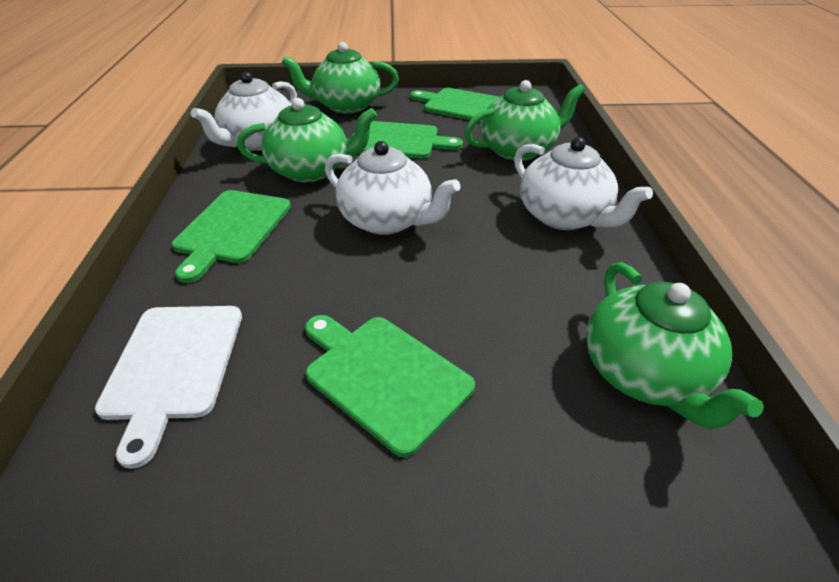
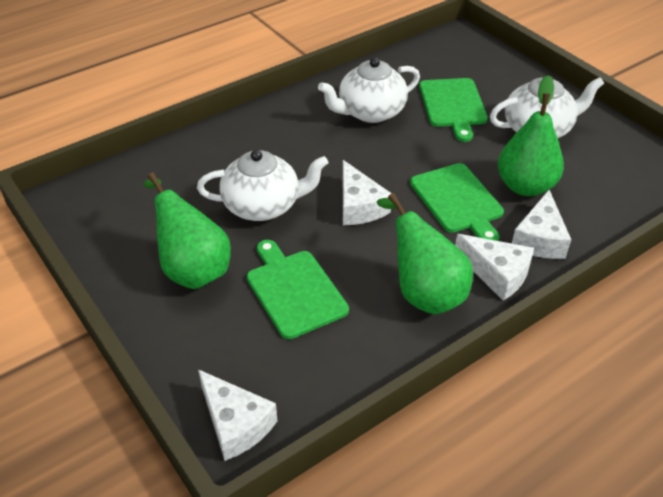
green cutting board: 4 -> 3
green pear: 0 -> 3
green teapot: 4 -> 0
white cheese: 0 -> 4
white cutting board: 1 -> 0

